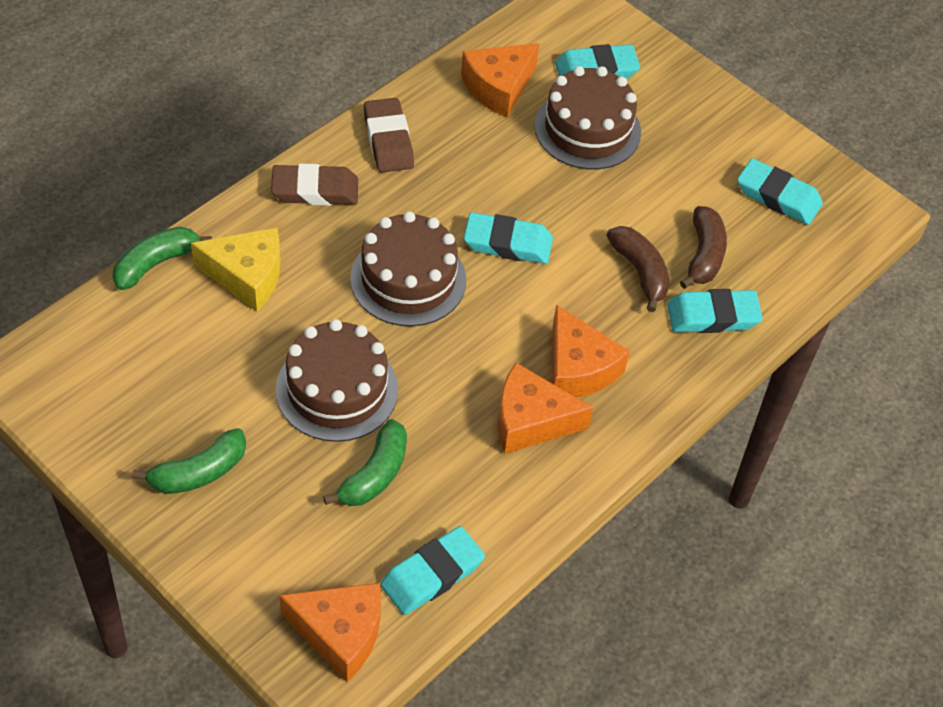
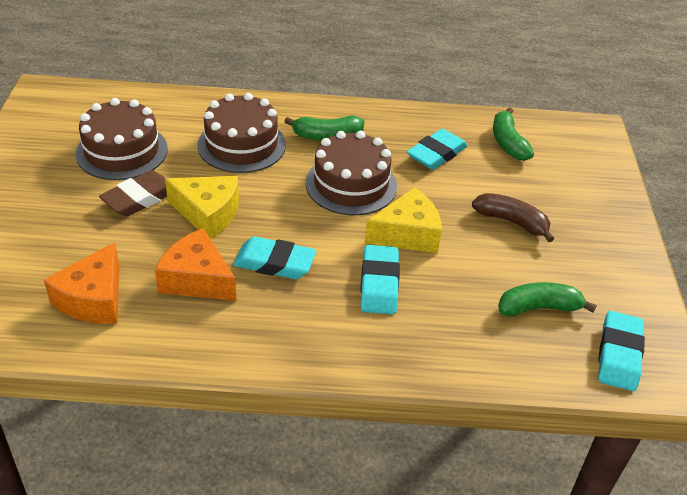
brown banana: 2 -> 1
brown eraser: 2 -> 1
orange cheese: 4 -> 2
turquoise eraser: 5 -> 4
yellow cheese: 1 -> 2

